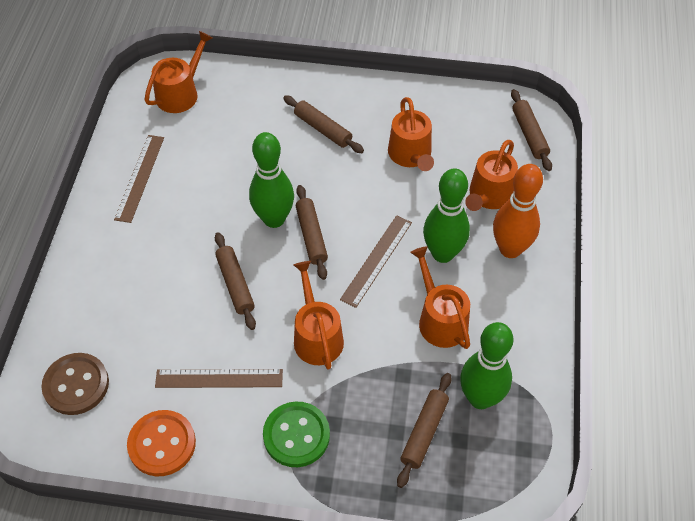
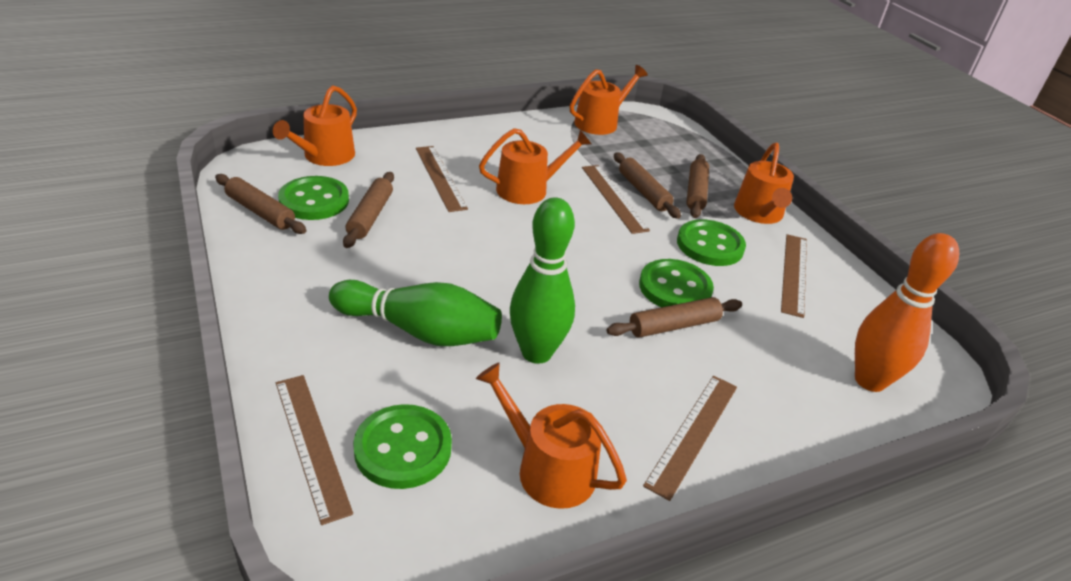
brown button: 1 -> 0
brown ruler: 3 -> 5
green bowling pin: 3 -> 2
green button: 1 -> 4
orange button: 1 -> 0

